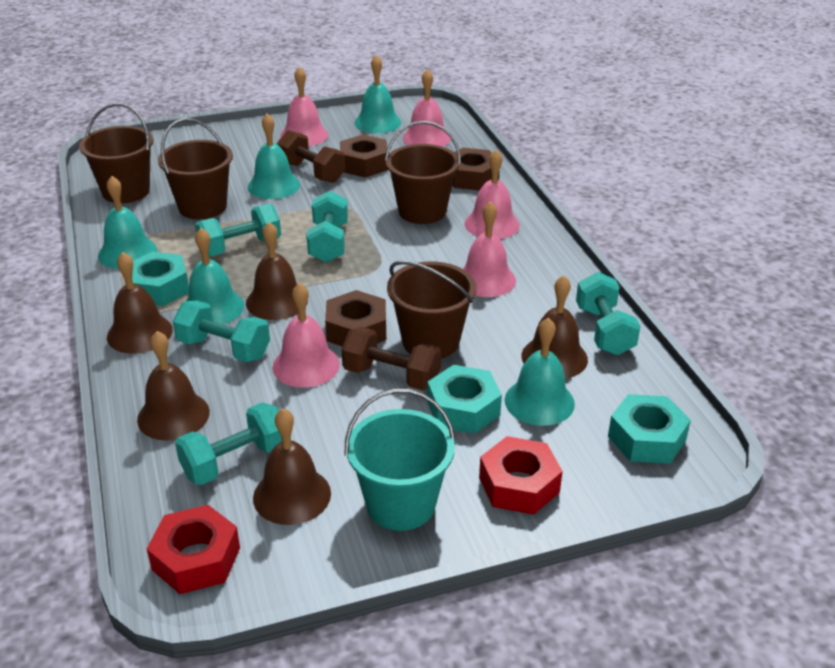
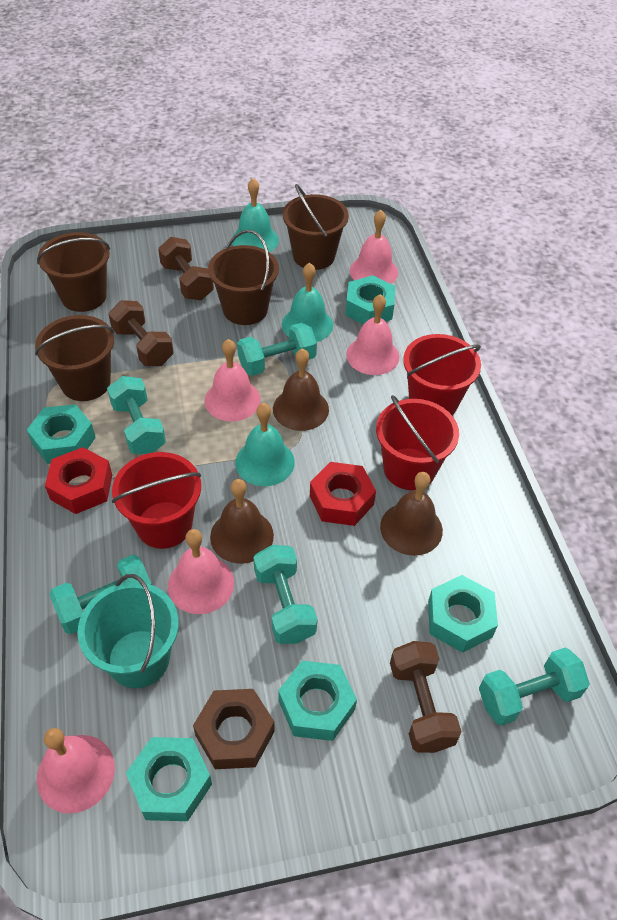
brown bell: 5 -> 3
brown dumbbell: 2 -> 3
brown nut: 3 -> 1
red bucket: 0 -> 3
turquoise bell: 5 -> 3
turquoise nut: 3 -> 5

